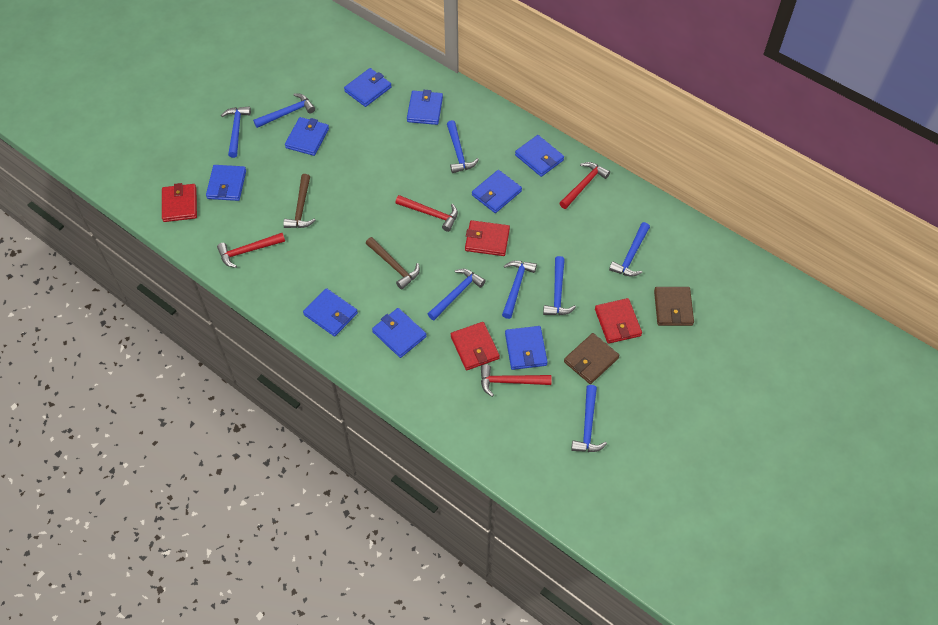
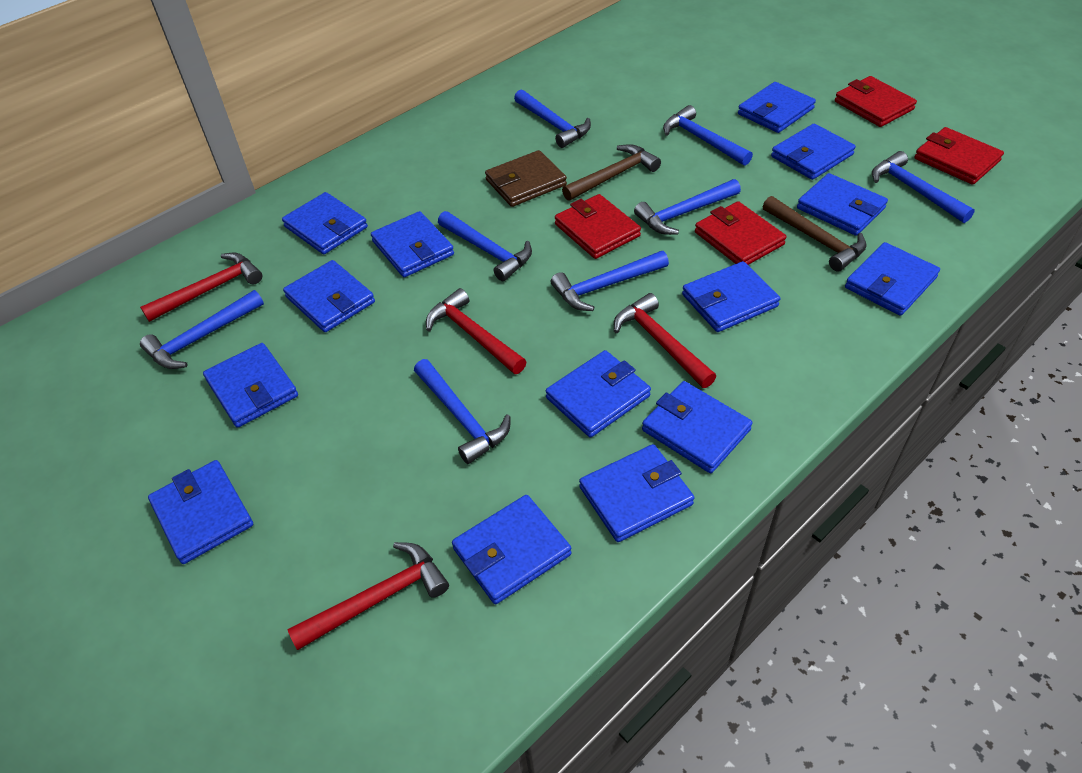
blue wallet: 9 -> 14
brown wallet: 2 -> 1

